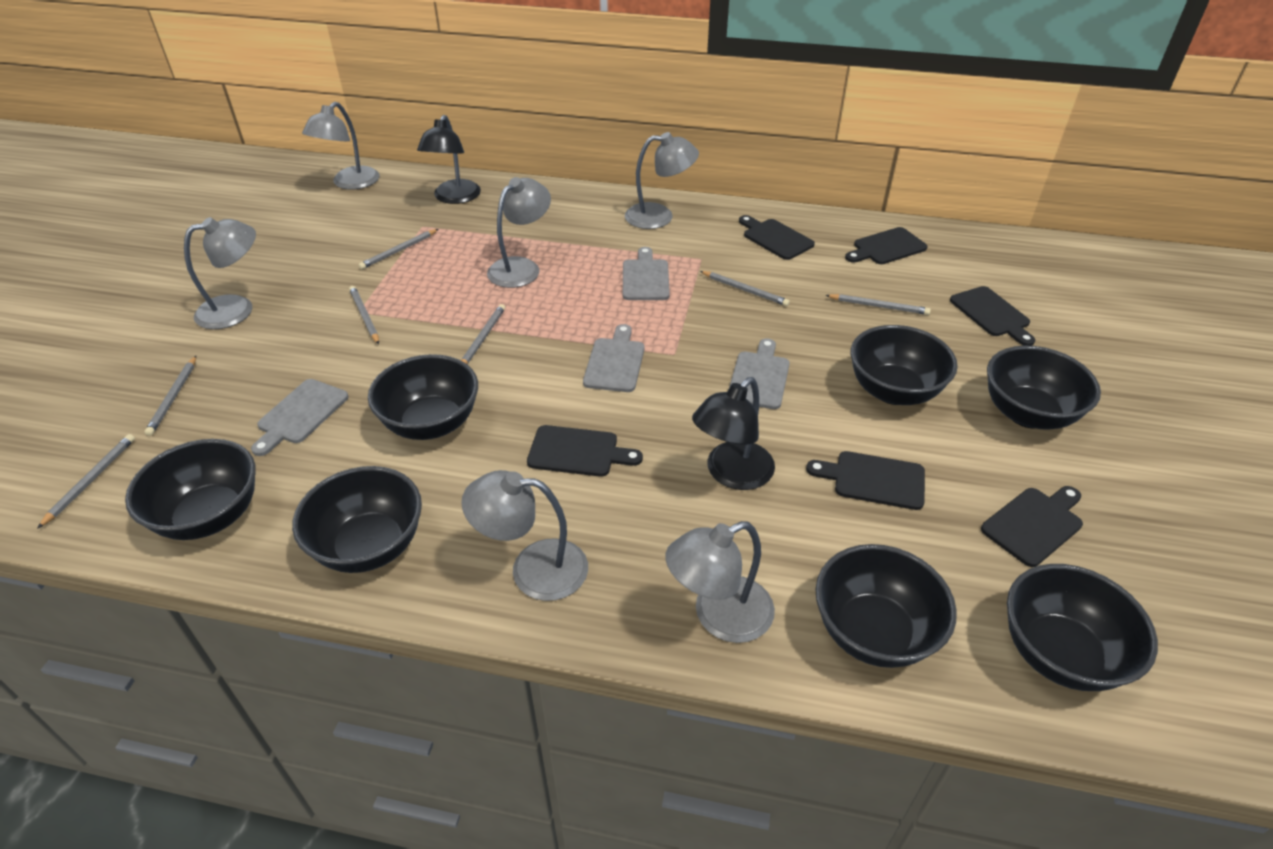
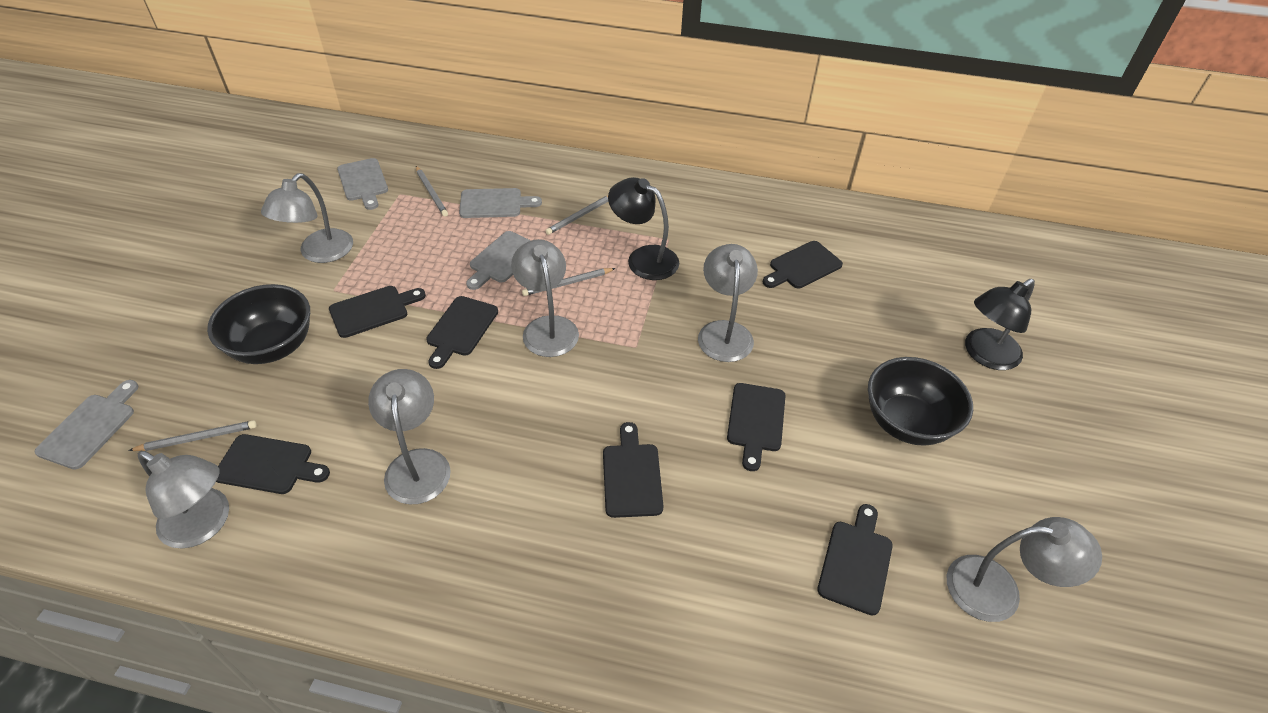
black bowl: 7 -> 2
black cutting board: 6 -> 7
grey pencil: 7 -> 4

